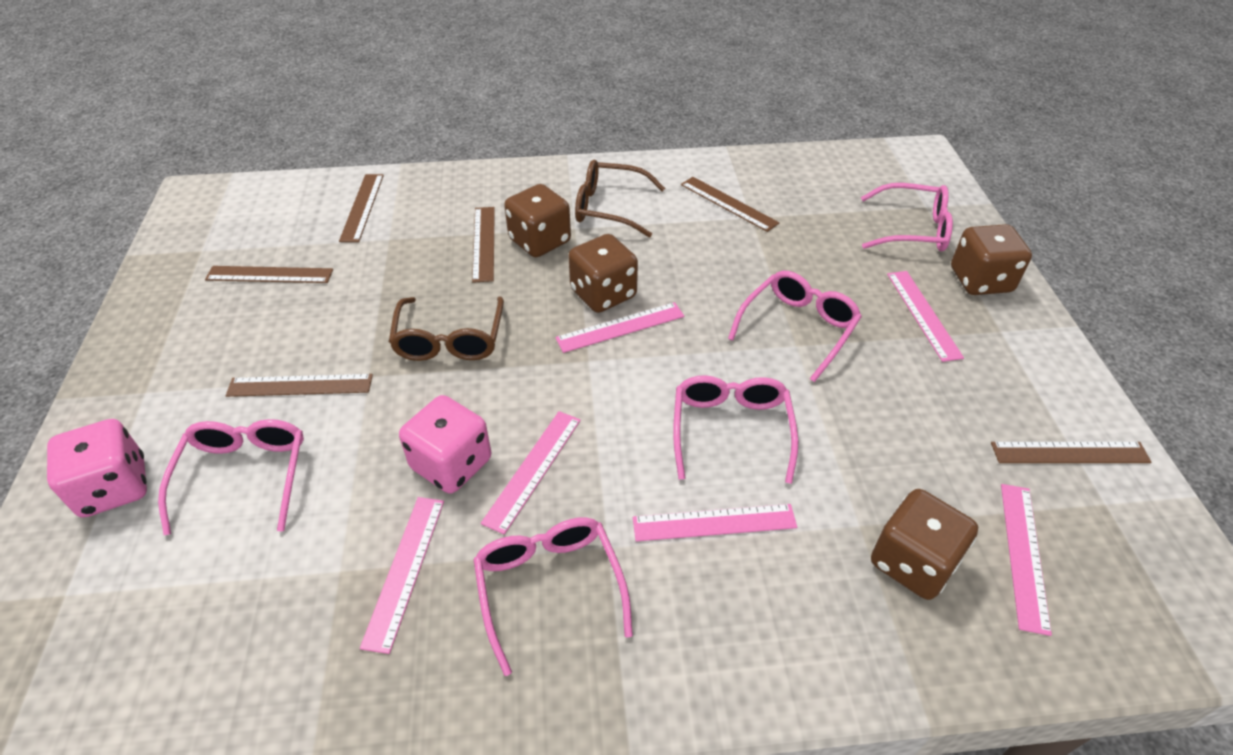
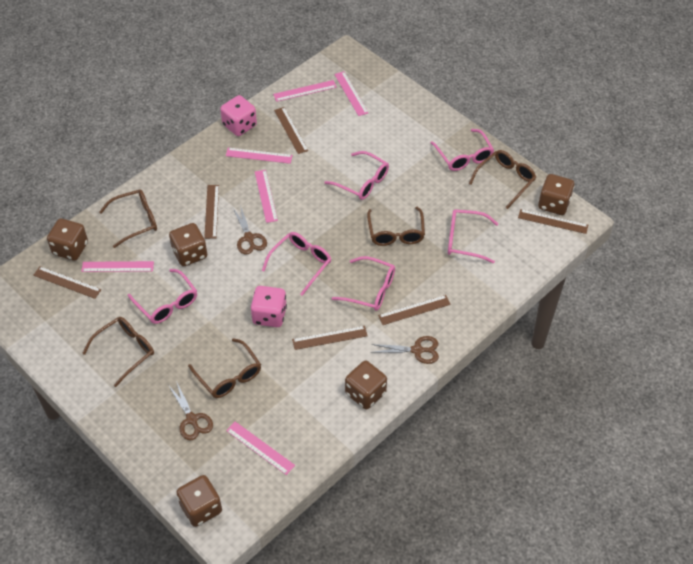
brown dice: 4 -> 5
brown glasses: 2 -> 5
brown scissors: 0 -> 3
pink glasses: 5 -> 6

